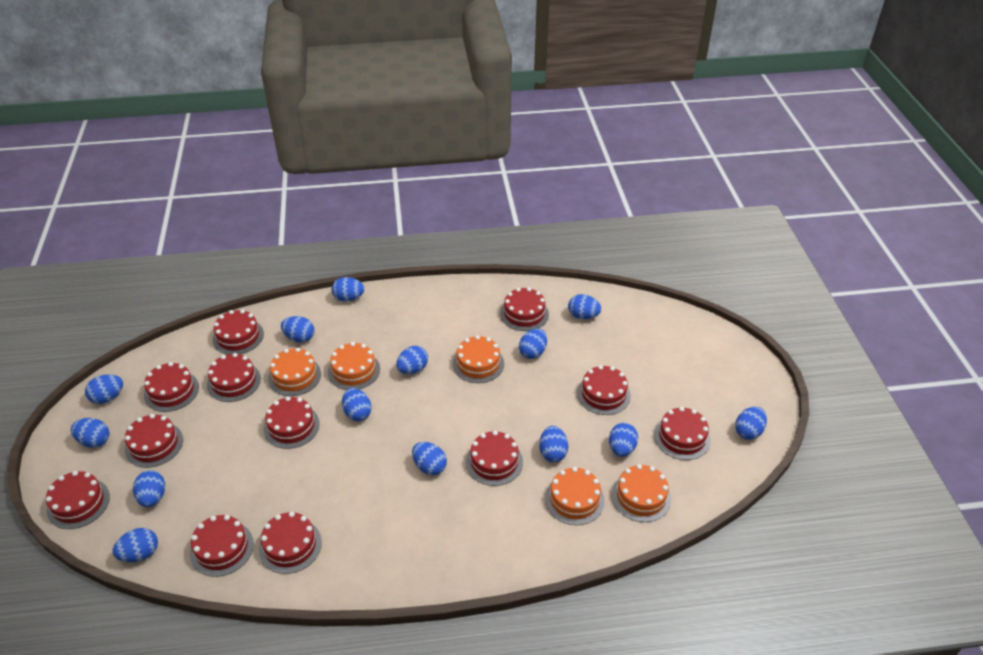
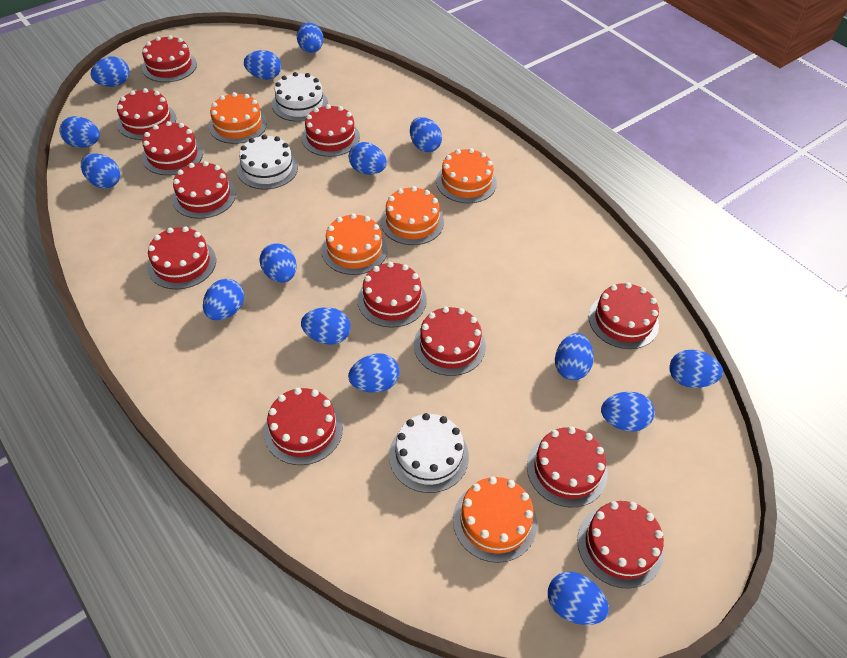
blue egg: 14 -> 15
white cake: 0 -> 3

